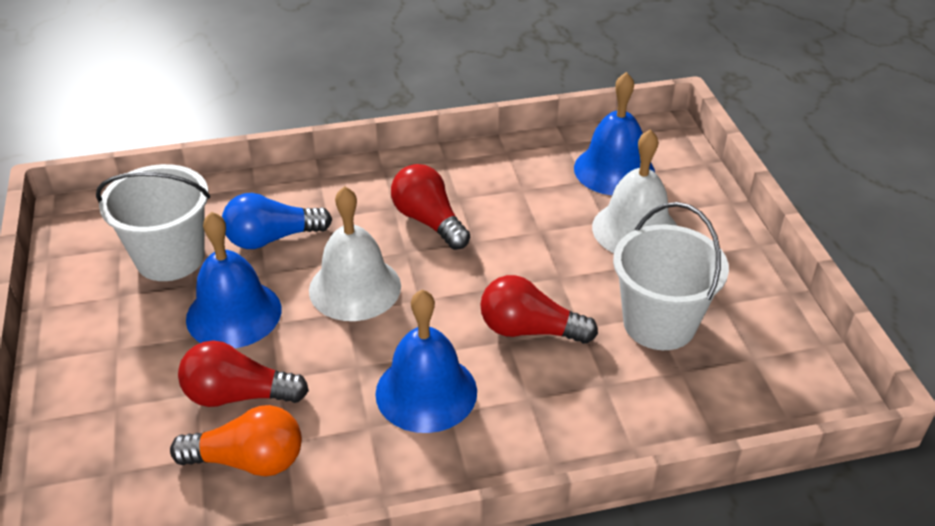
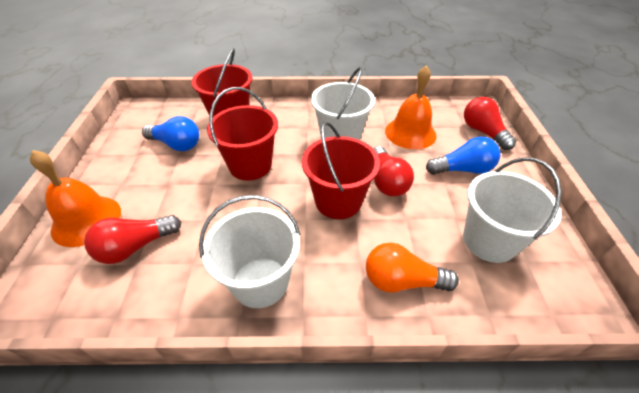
blue bell: 3 -> 0
blue light bulb: 1 -> 2
orange bell: 0 -> 2
red bucket: 0 -> 3
white bell: 2 -> 0
white bucket: 2 -> 3

